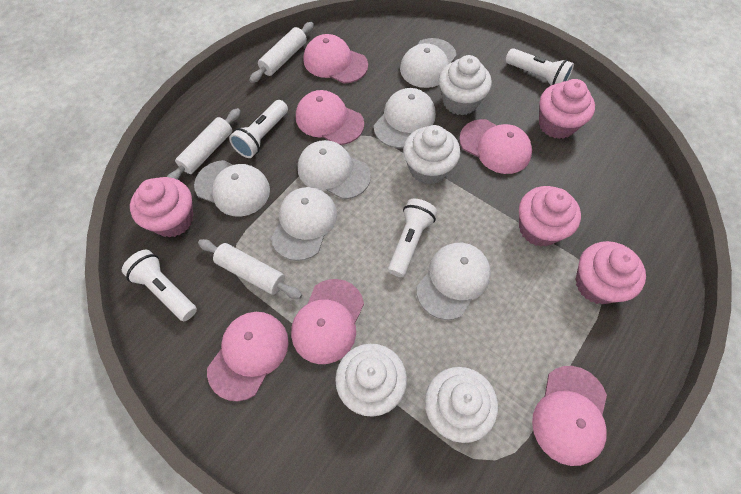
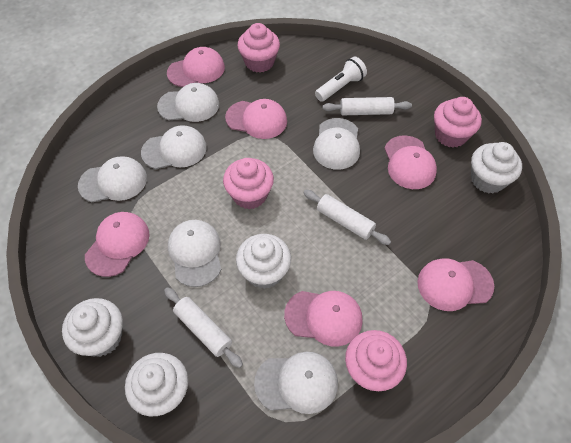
white flashlight: 4 -> 1

